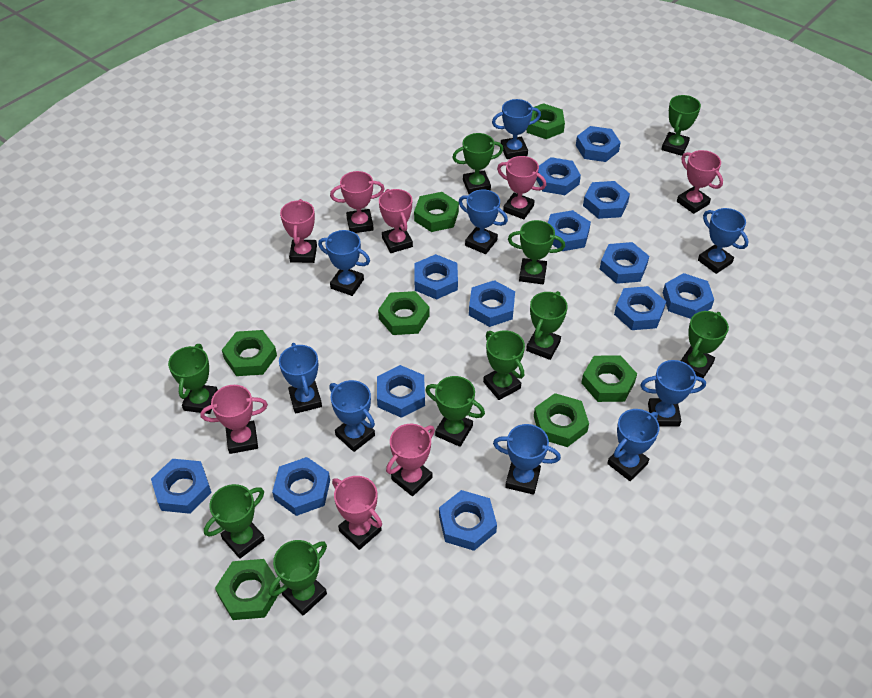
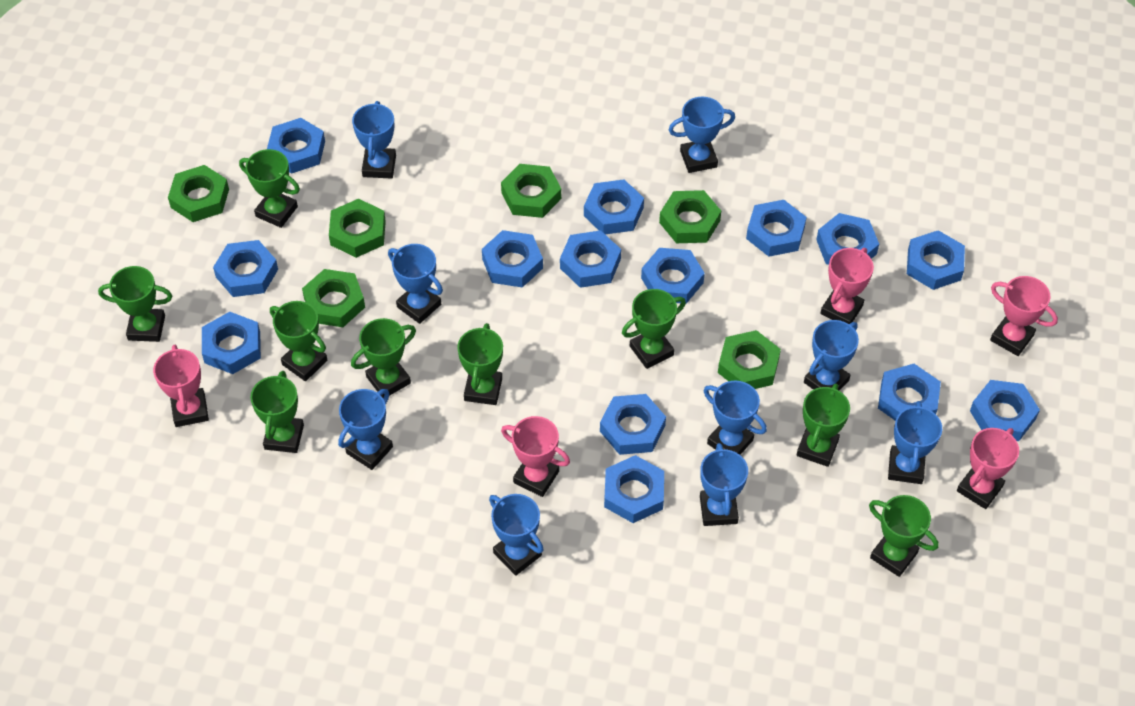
blue nut: 13 -> 14
green nut: 7 -> 6
green trophy: 10 -> 9
pink trophy: 8 -> 5

